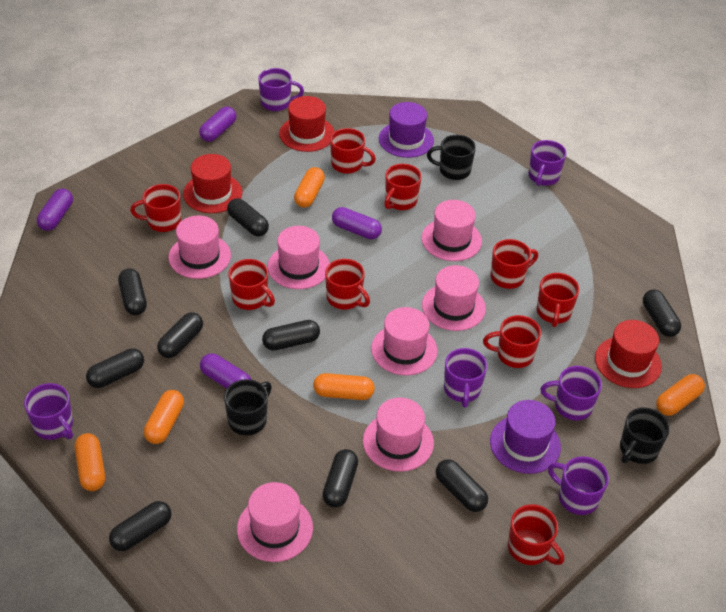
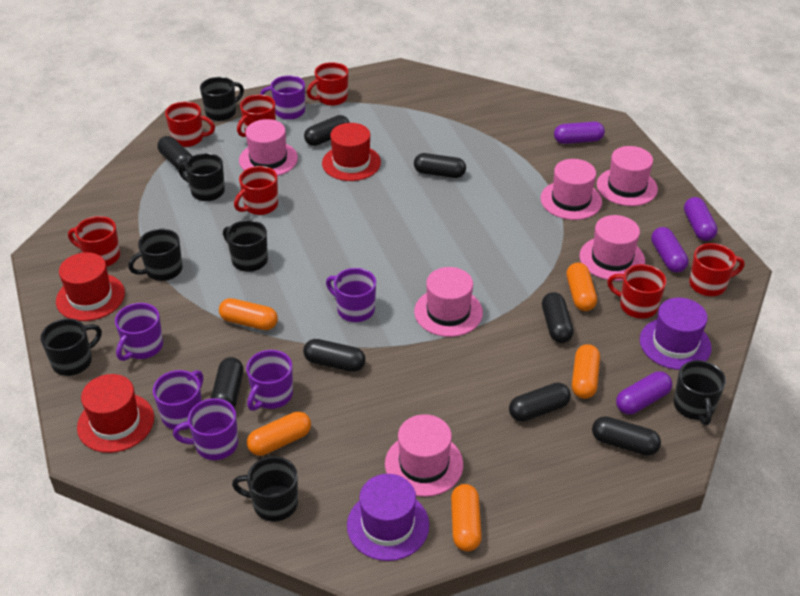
black capsule: 9 -> 8
black mug: 3 -> 7
pink hat: 7 -> 6
red mug: 9 -> 7

